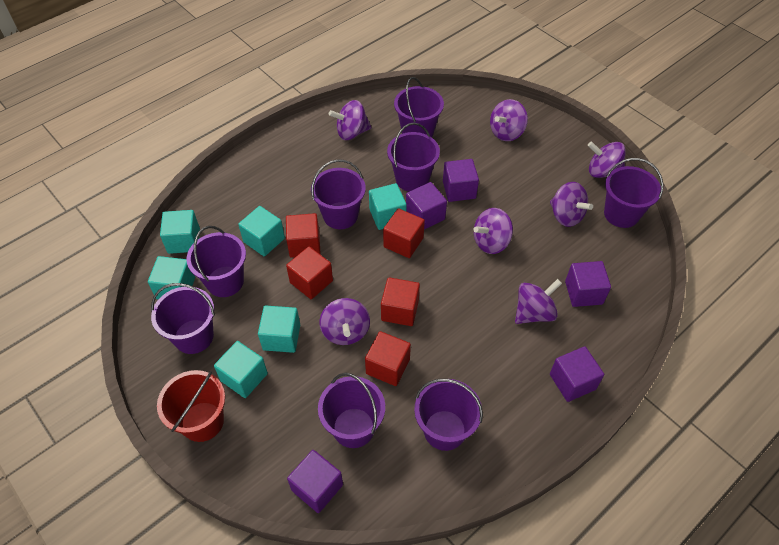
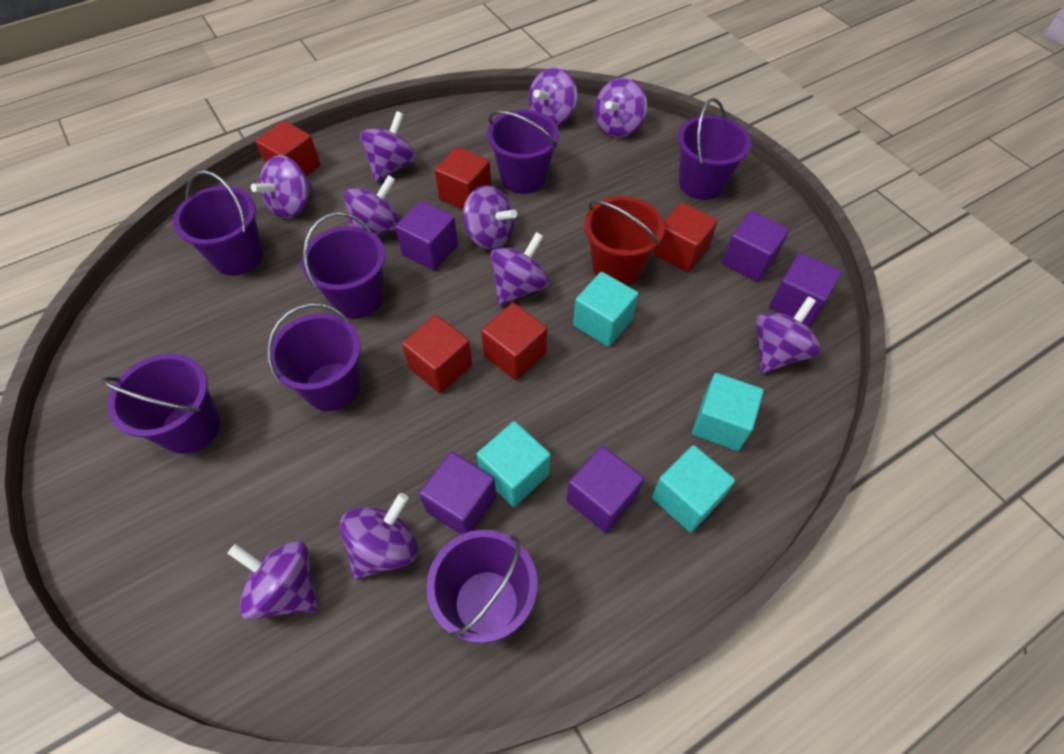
purple bucket: 8 -> 7
purple spinning top: 7 -> 10
turquoise cube: 6 -> 4

